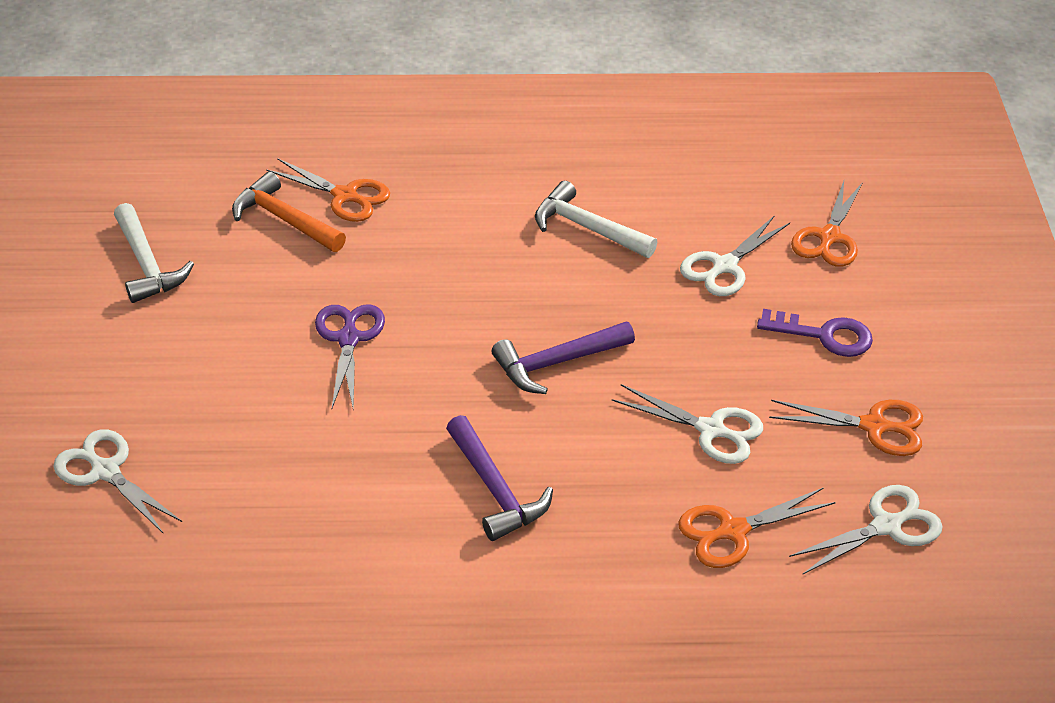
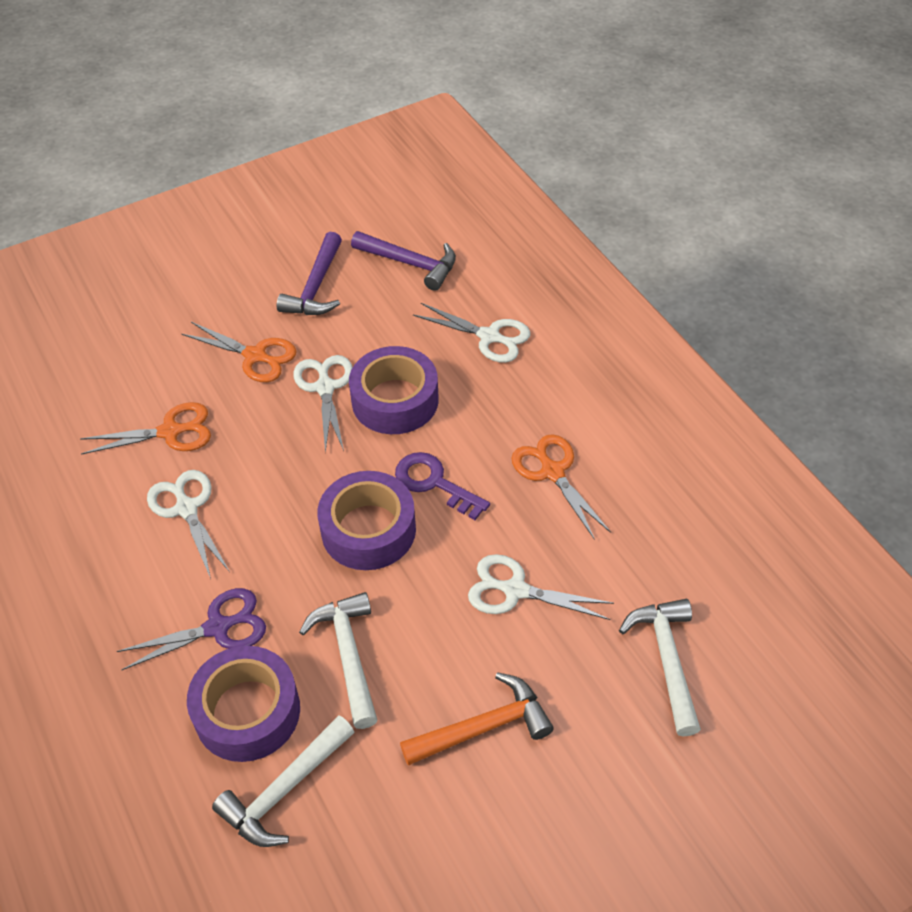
orange scissors: 4 -> 3
purple tape: 0 -> 3
white hammer: 2 -> 3

